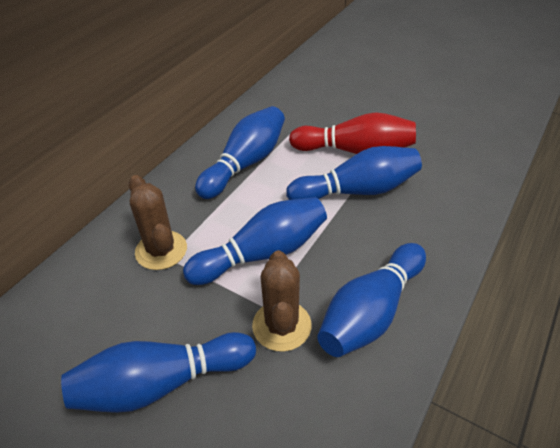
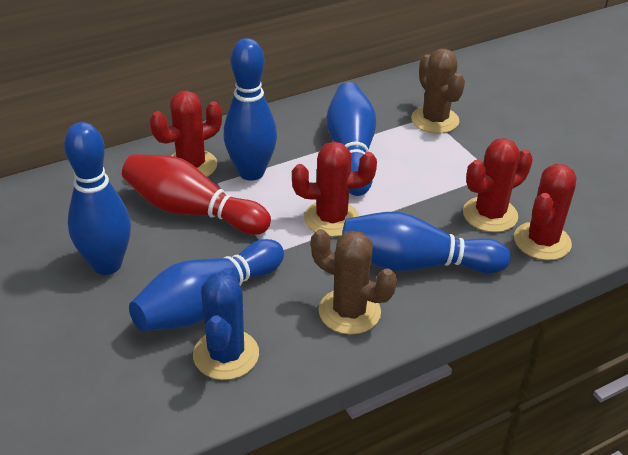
blue cactus: 0 -> 1
red cactus: 0 -> 4

